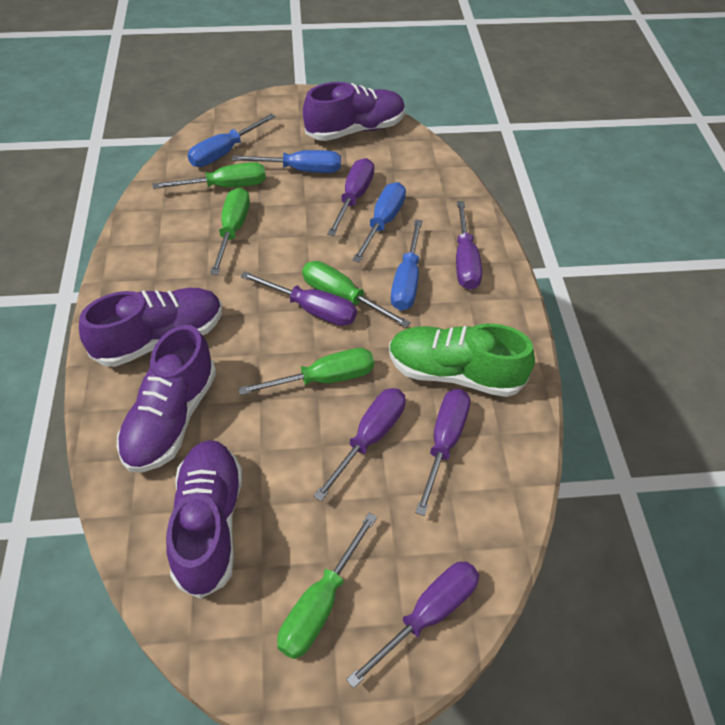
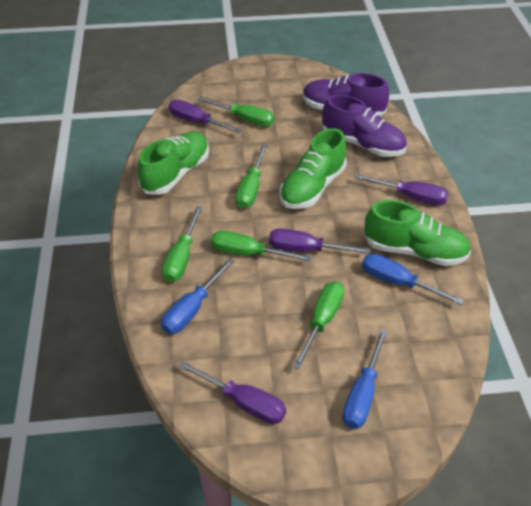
blue screwdriver: 4 -> 3
green shoe: 1 -> 3
purple screwdriver: 6 -> 4
purple shoe: 4 -> 2

